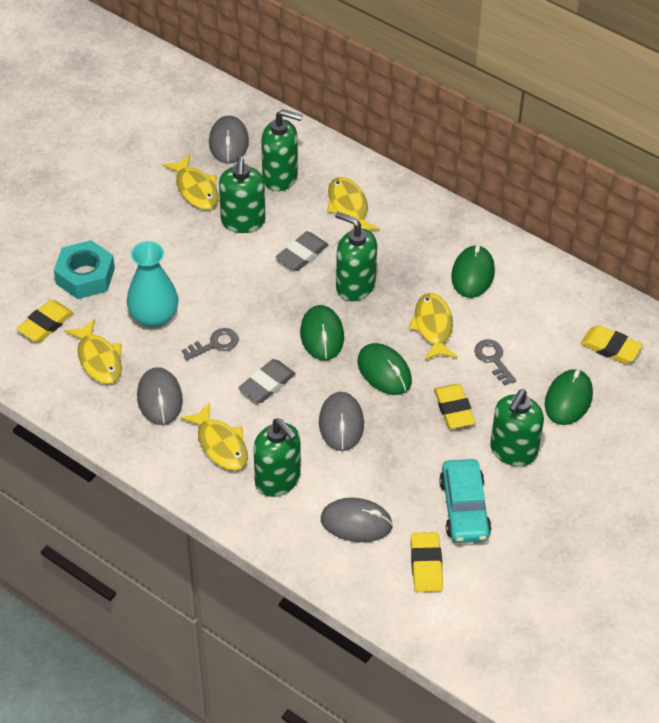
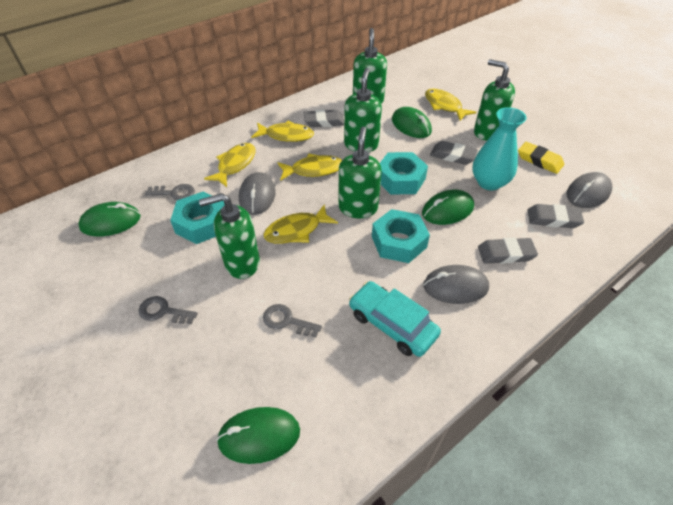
grey eraser: 2 -> 4
grey key: 2 -> 3
grey mouse: 4 -> 3
turquoise nut: 1 -> 3
yellow eraser: 4 -> 1

